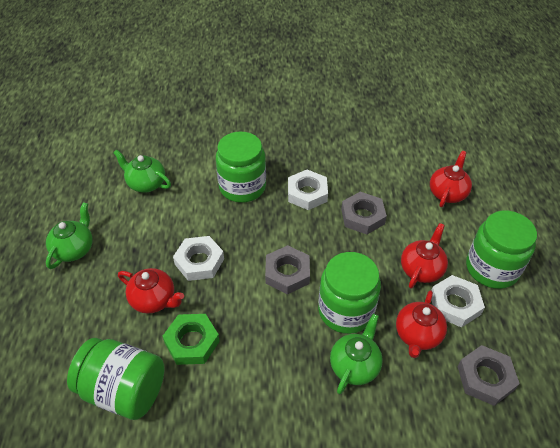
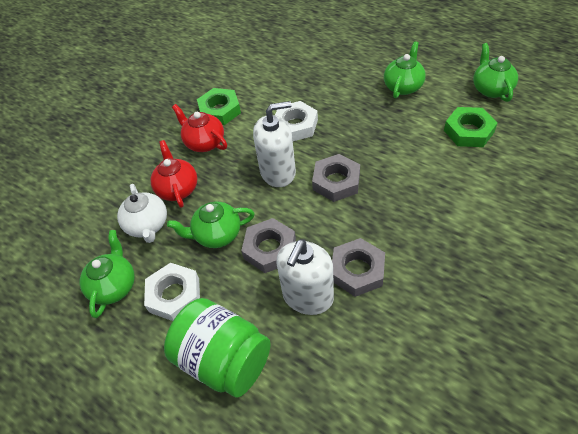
green jar: 4 -> 1
green nut: 1 -> 2
green teapot: 3 -> 4
red teapot: 4 -> 2
white nut: 3 -> 2
white soap dispenser: 0 -> 2
white teapot: 0 -> 1

